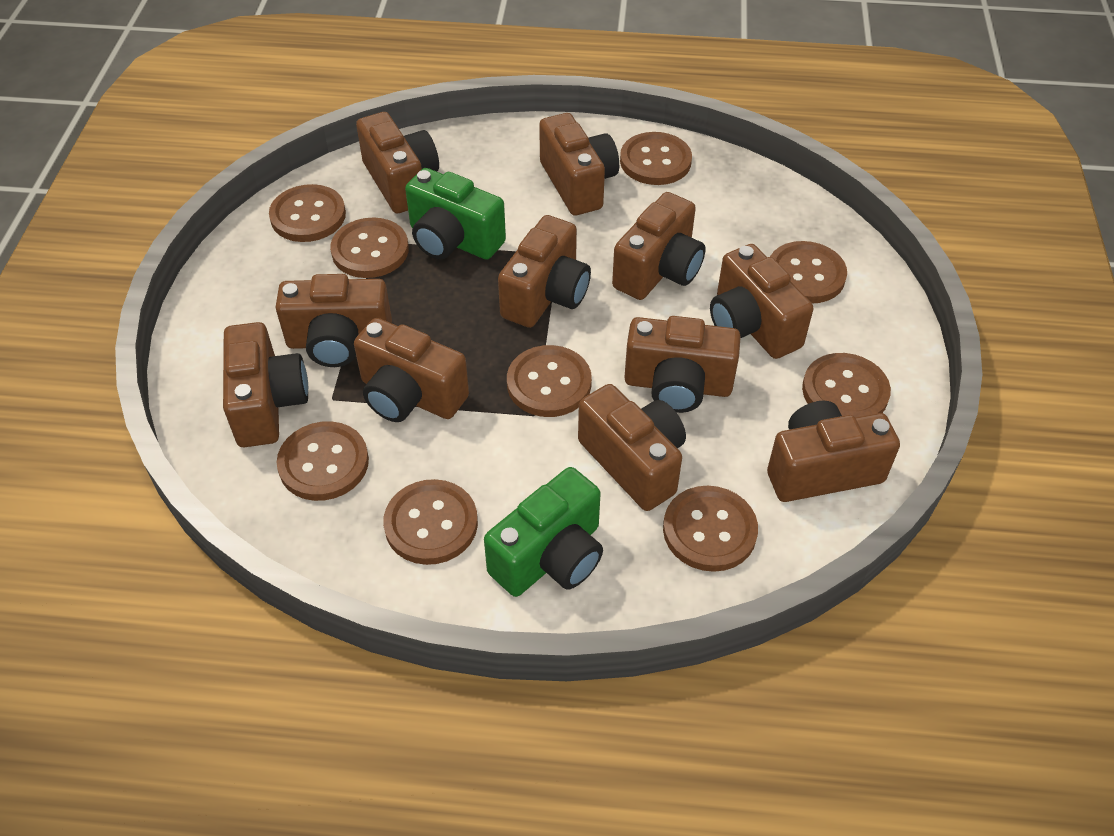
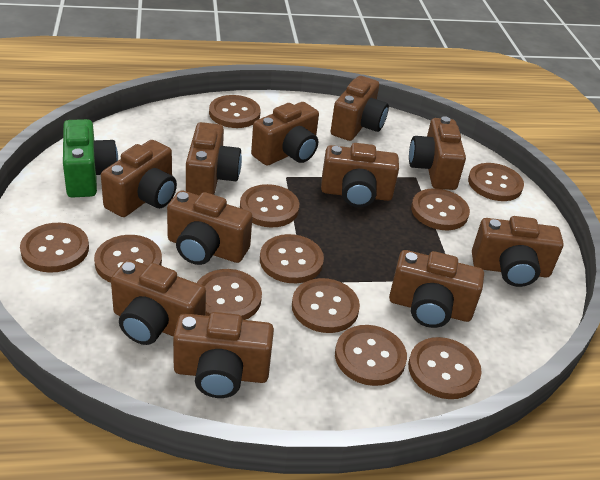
brown button: 9 -> 11
green camera: 2 -> 1

